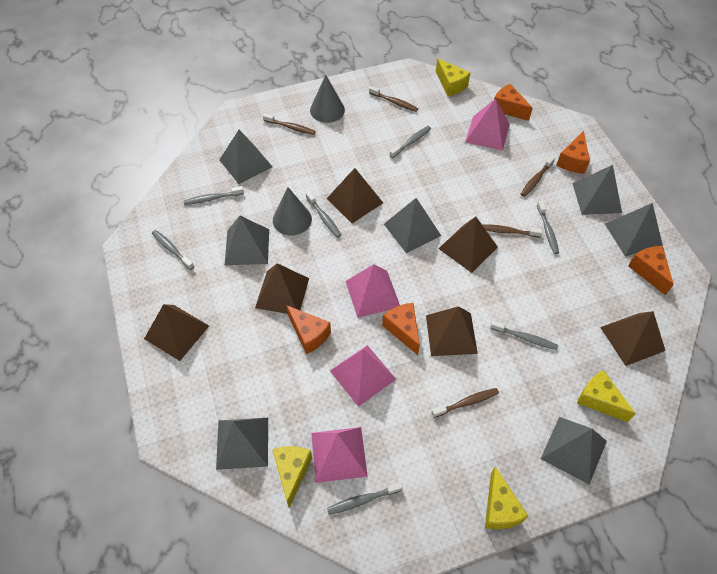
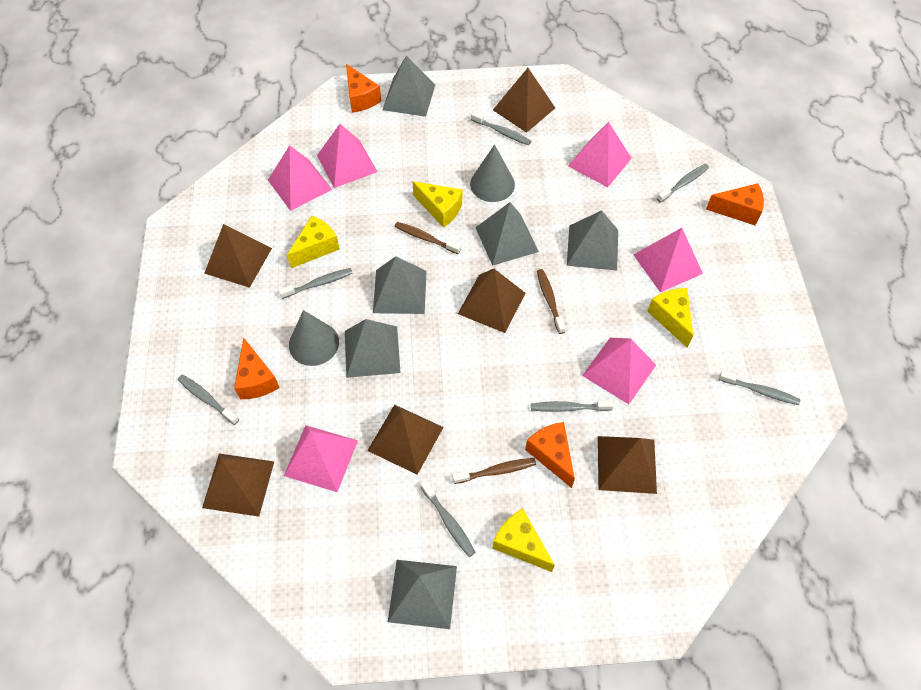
brown toothbrush: 5 -> 3
grey pyramid: 7 -> 6
orange cheese: 5 -> 4
pink pyramid: 4 -> 6

